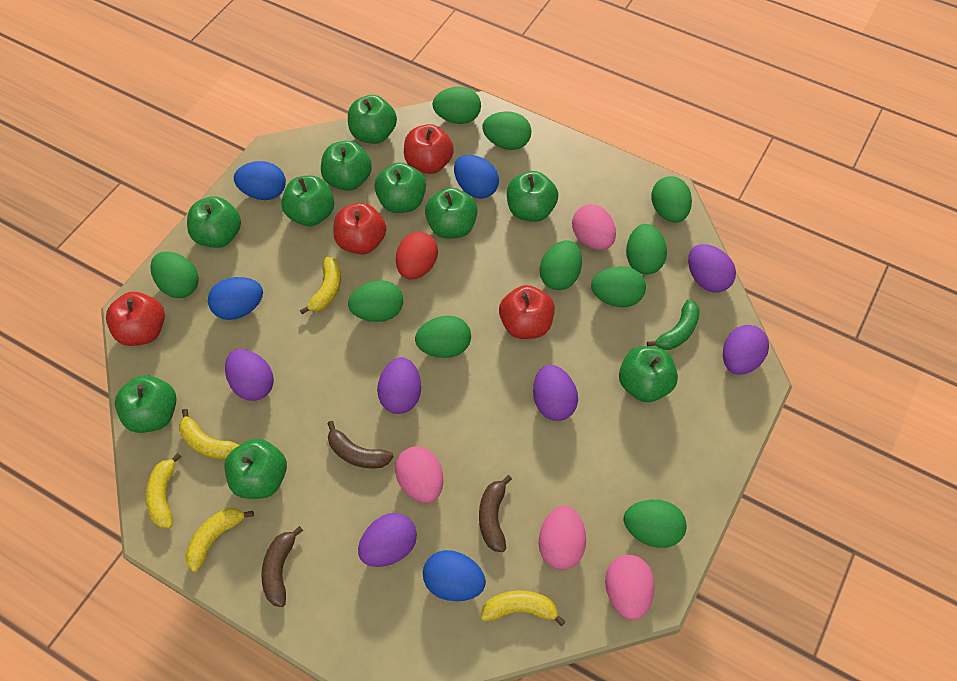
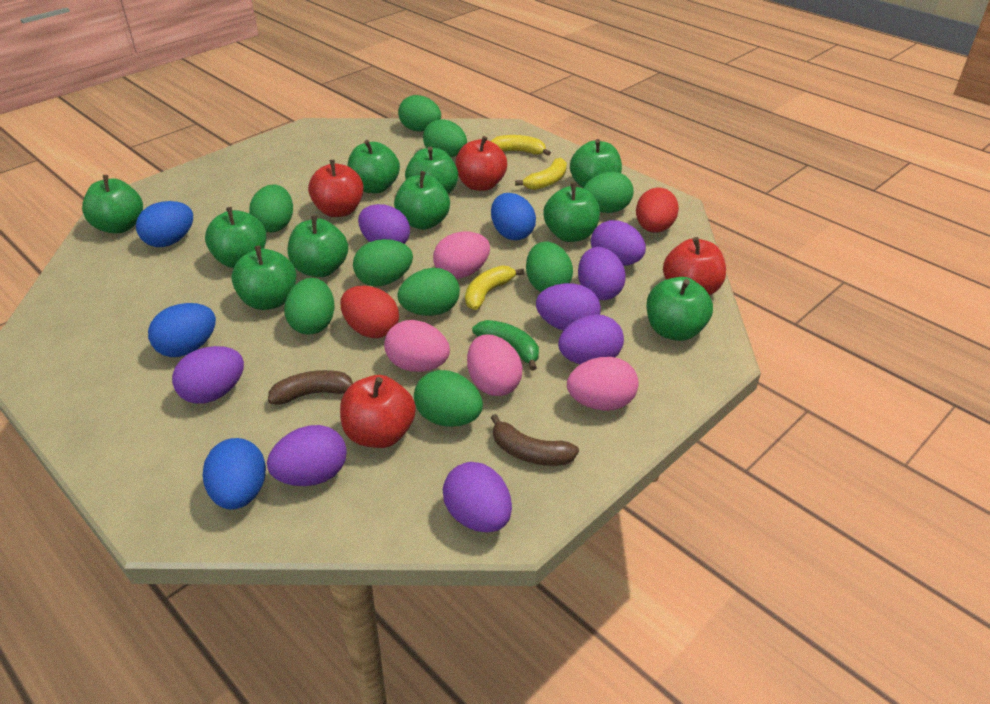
brown banana: 3 -> 2
green egg: 10 -> 9
purple egg: 6 -> 8
red egg: 1 -> 2
yellow banana: 5 -> 3

